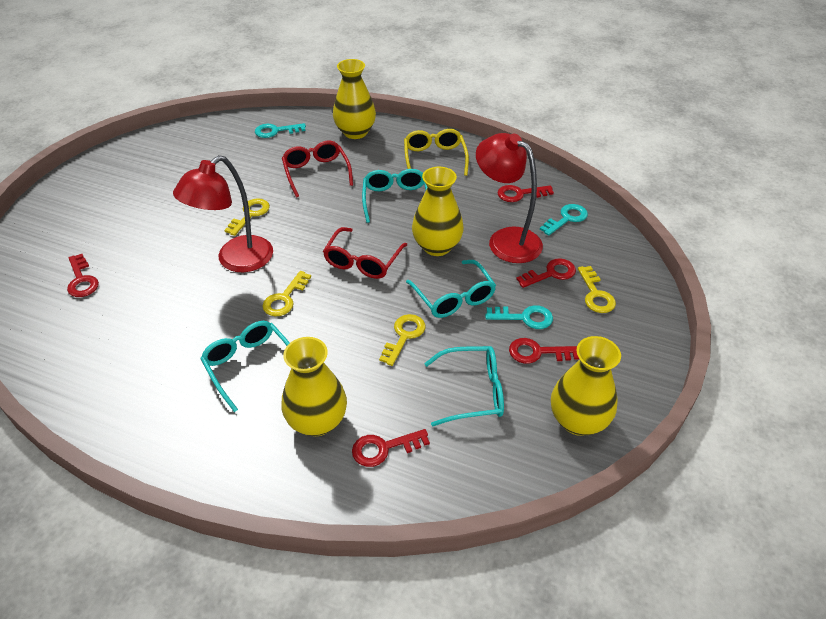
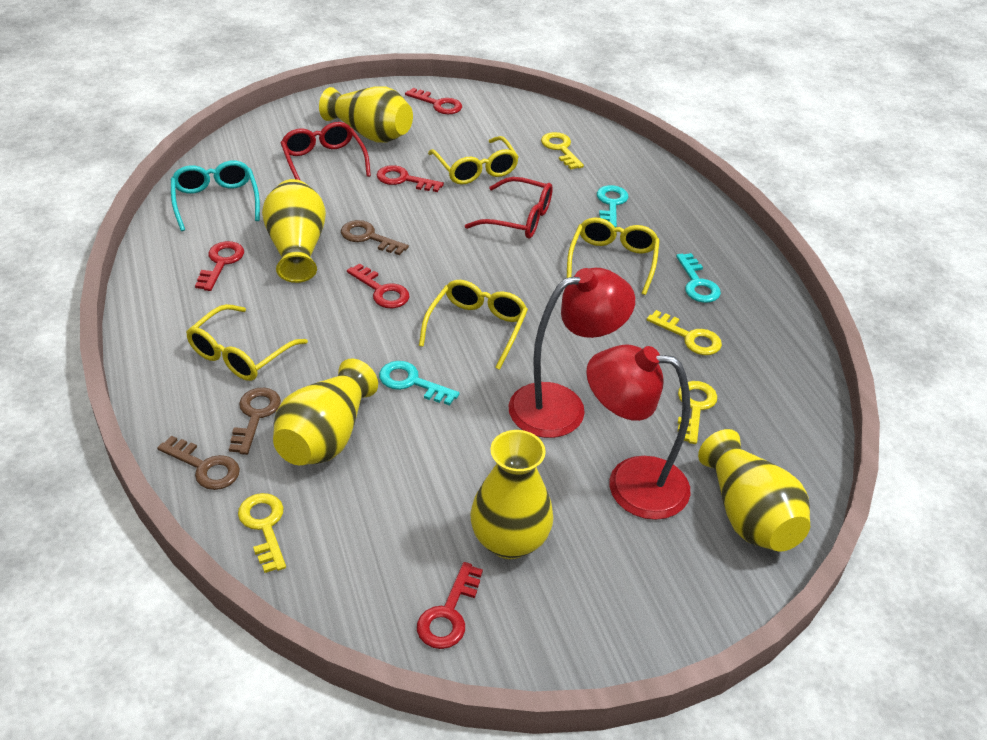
brown key: 0 -> 3
turquoise glasses: 4 -> 1
yellow glasses: 1 -> 4
yellow vase: 4 -> 5

